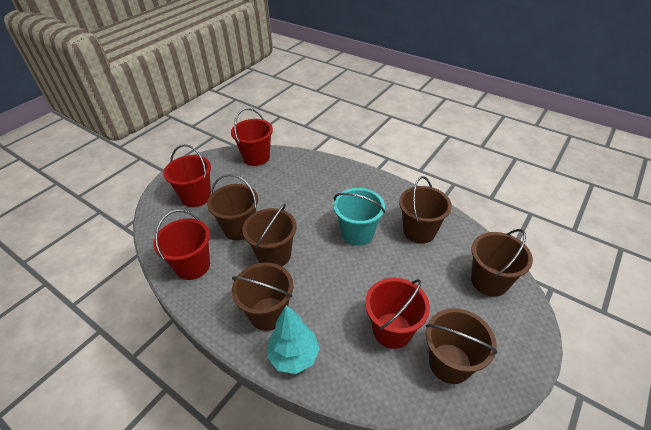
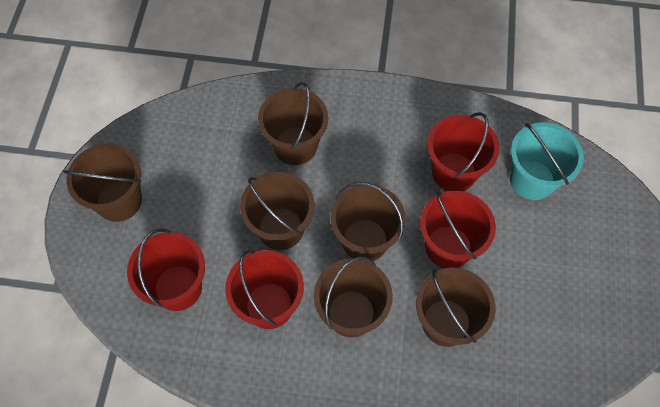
turquoise tree: 1 -> 0

